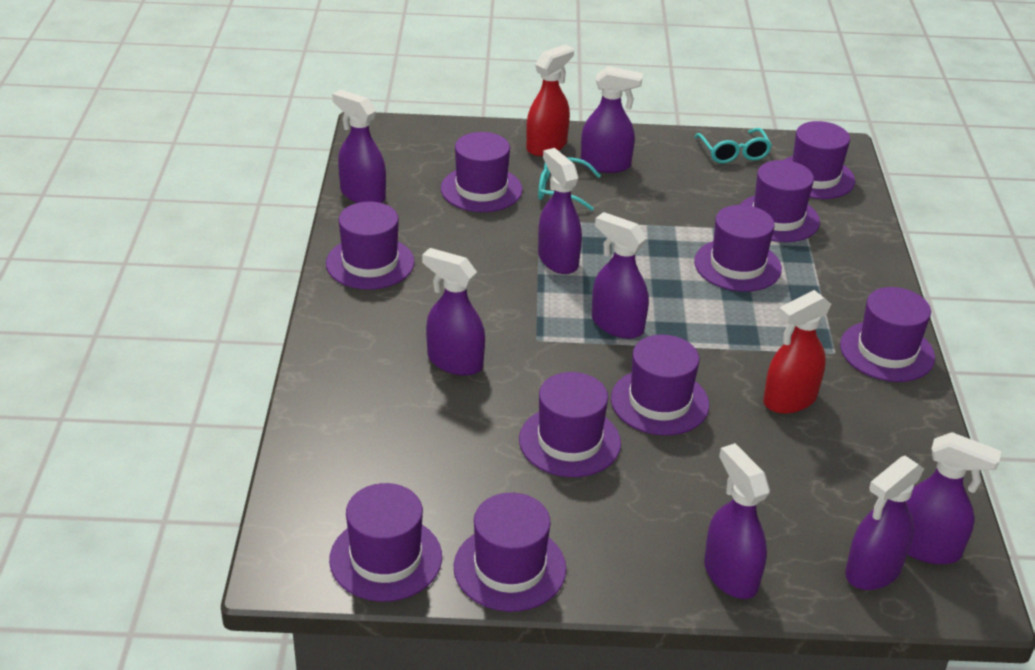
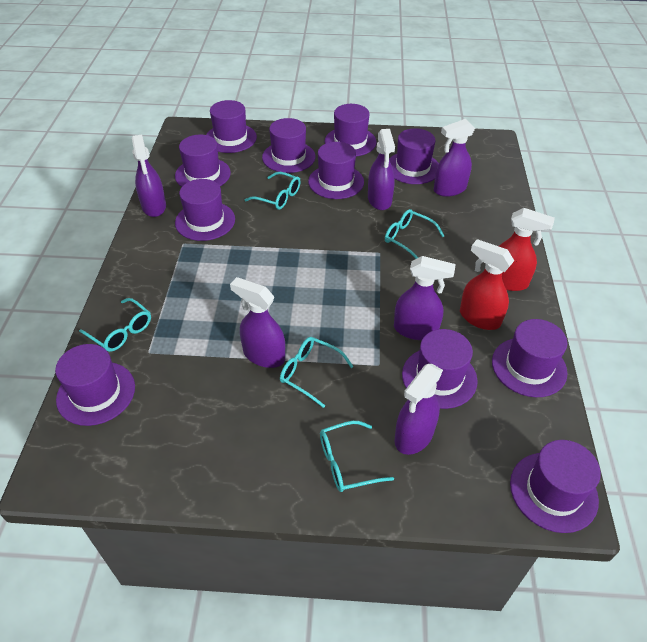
purple hat: 10 -> 11
purple spray bottle: 8 -> 6
turquoise glasses: 2 -> 5

